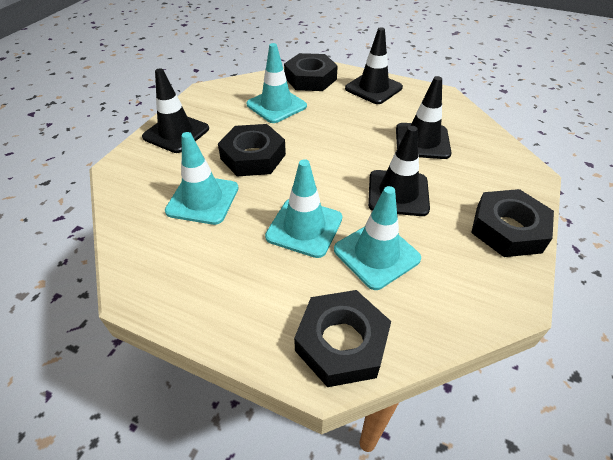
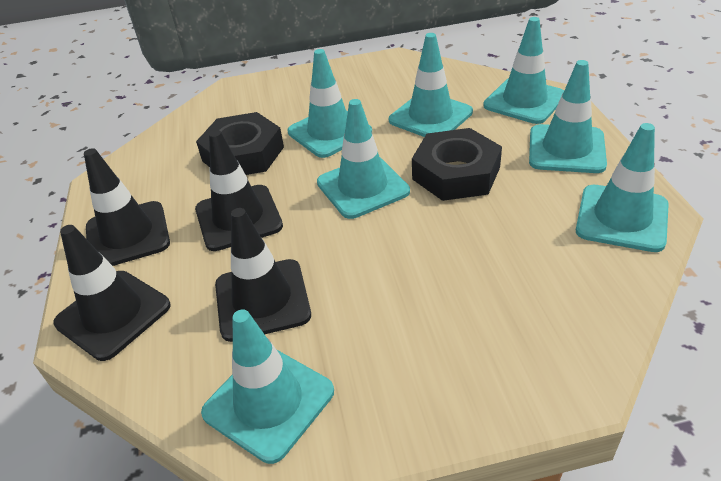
black nut: 4 -> 2
turquoise traffic cone: 4 -> 7

